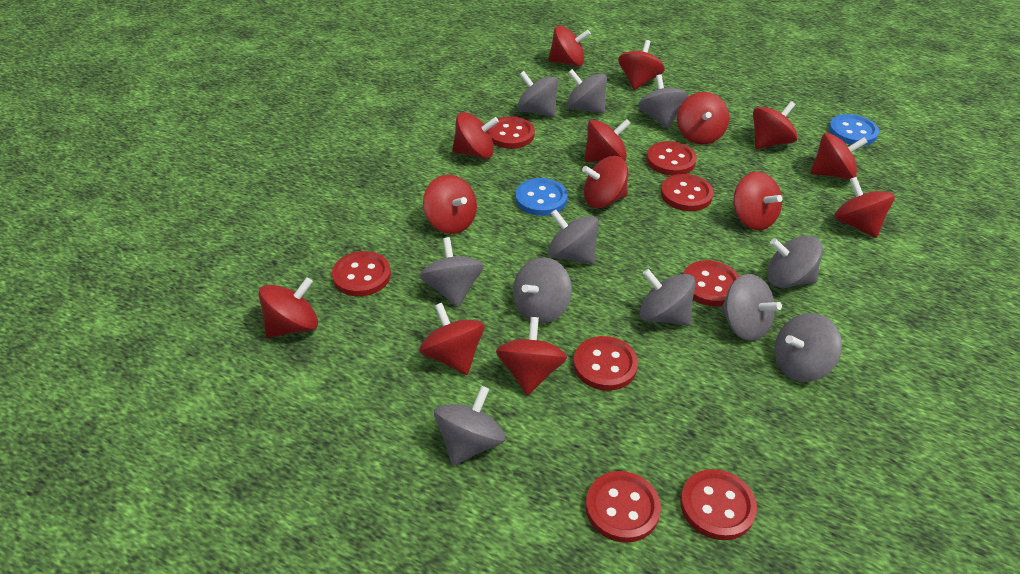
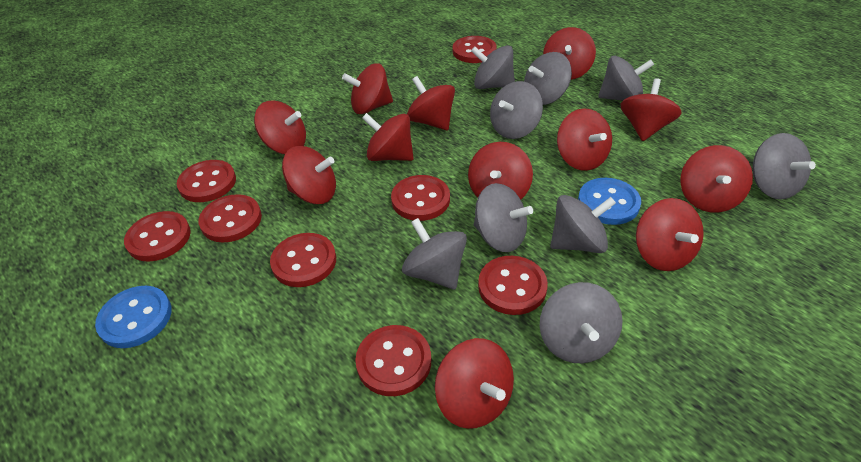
grey spinning top: 11 -> 9
red spinning top: 14 -> 12

